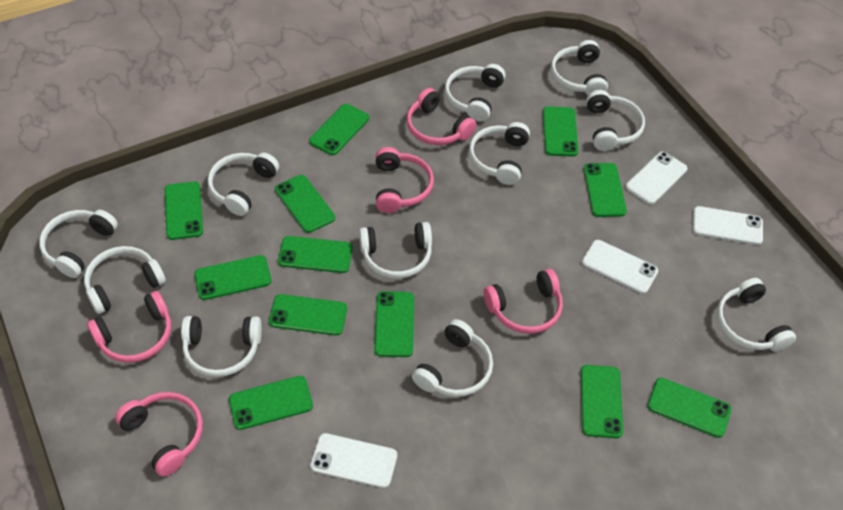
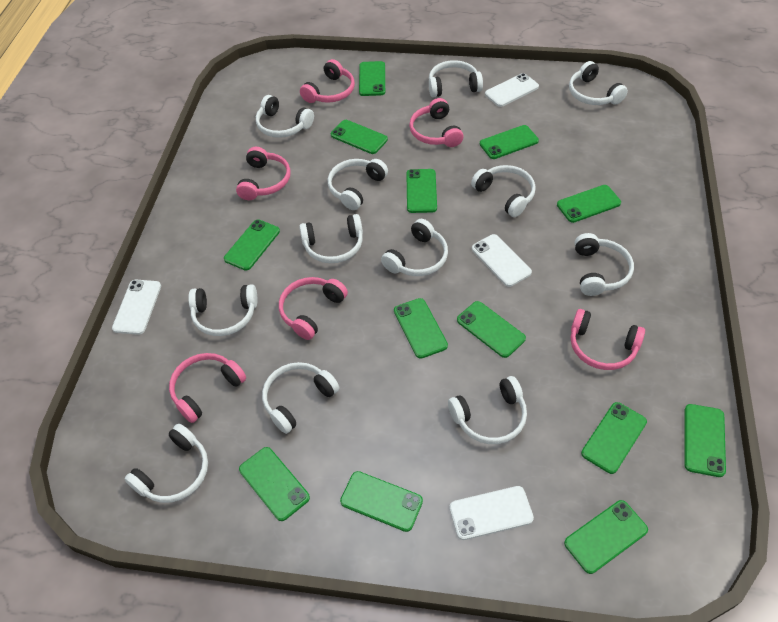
green phone: 12 -> 13
pink headphones: 5 -> 6
white headphones: 11 -> 12

